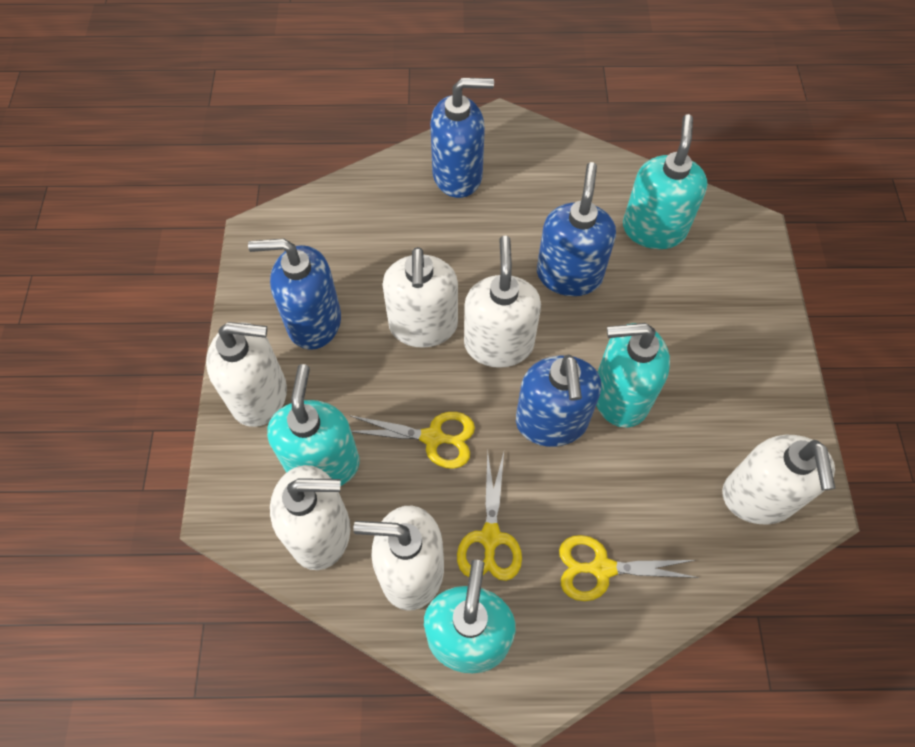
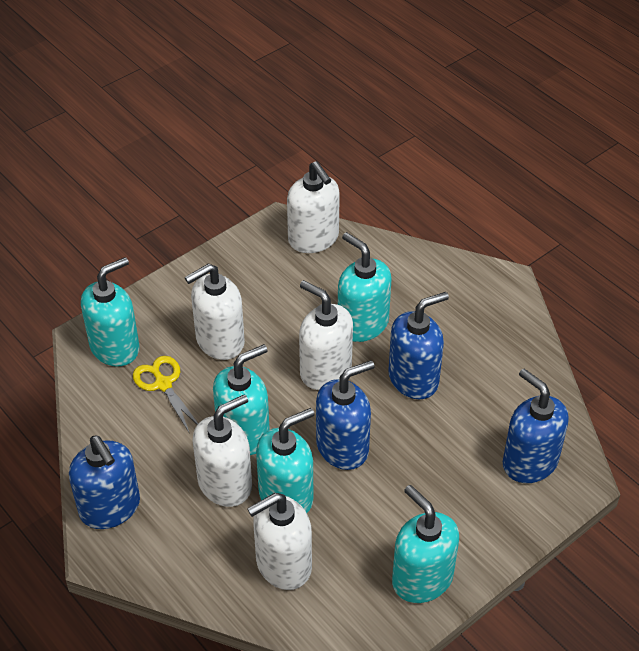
turquoise soap dispenser: 4 -> 5
white soap dispenser: 6 -> 5
yellow scissors: 3 -> 1

